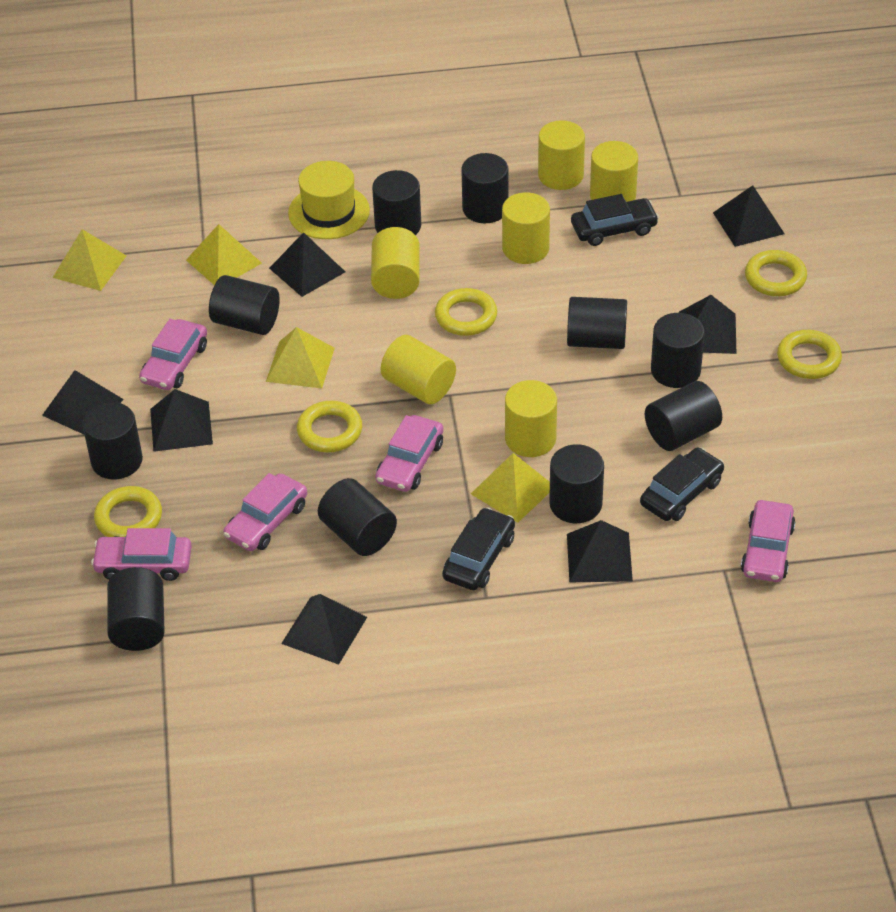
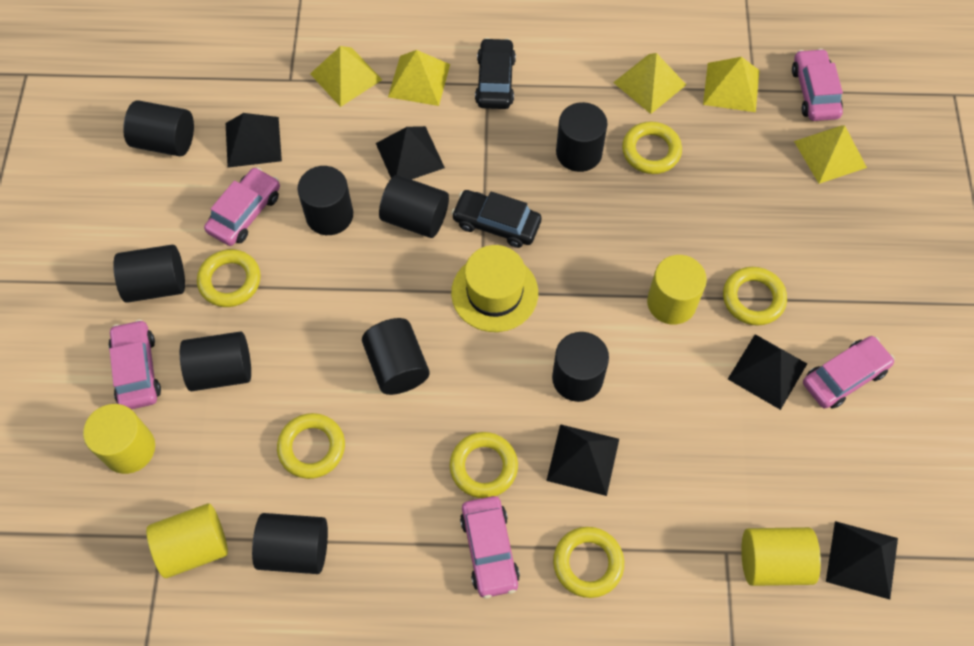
black car: 3 -> 2
black cylinder: 10 -> 9
black pyramid: 7 -> 5
yellow cylinder: 6 -> 4
yellow pyramid: 4 -> 5
yellow ring: 5 -> 6

